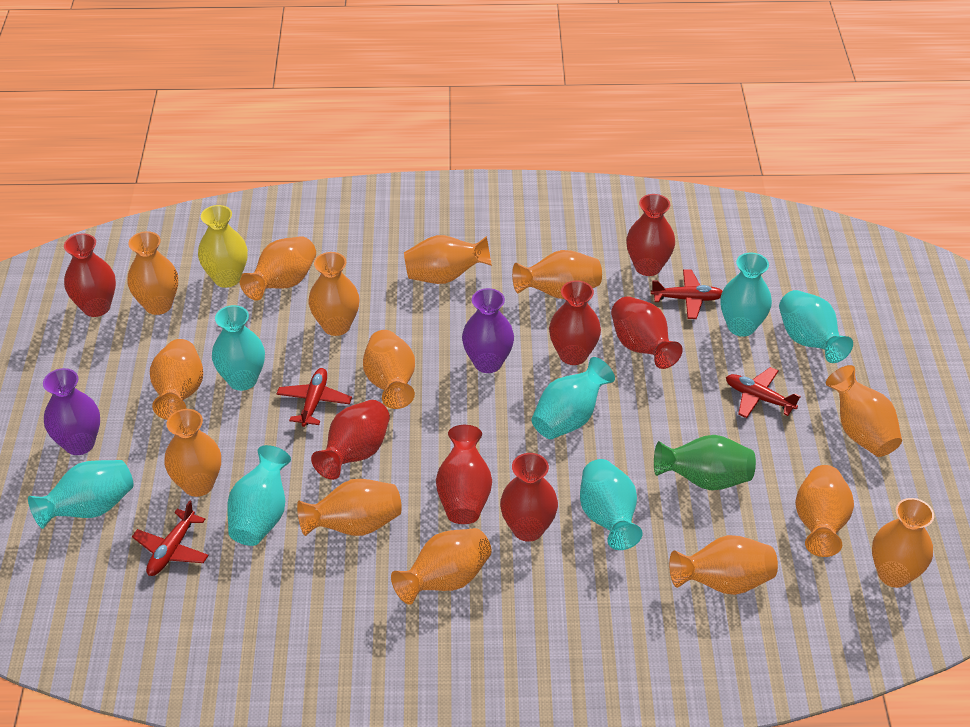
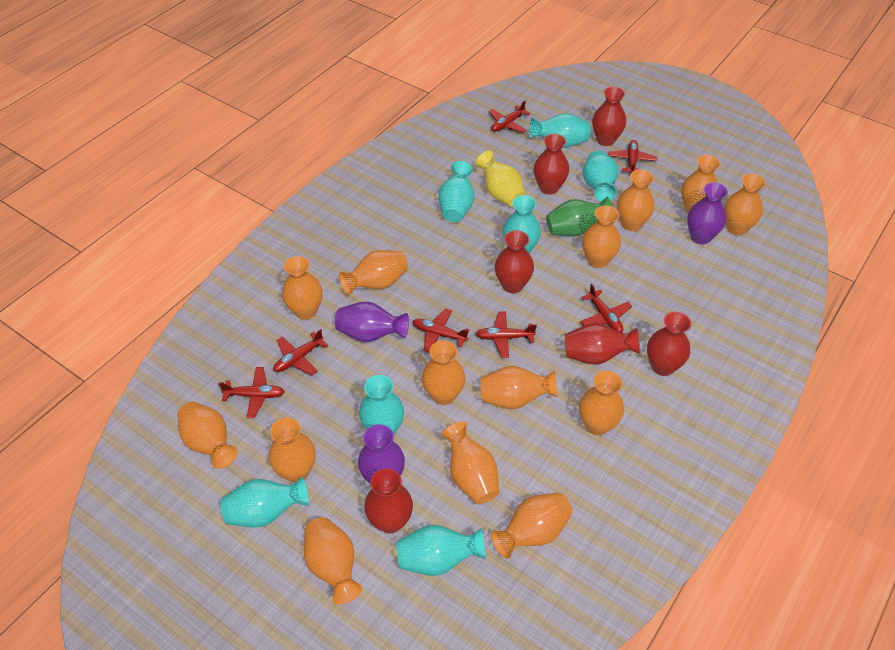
purple vase: 2 -> 3
red plane: 4 -> 7
red vase: 7 -> 6

